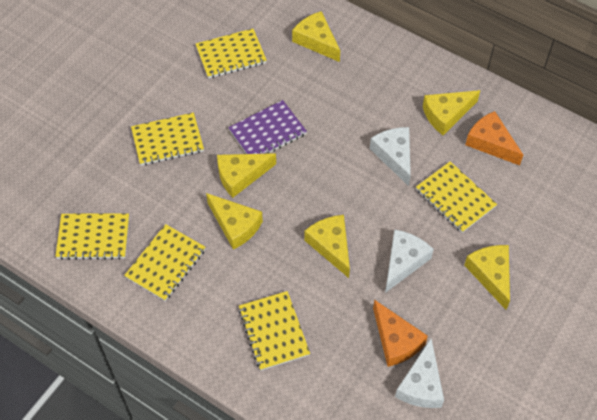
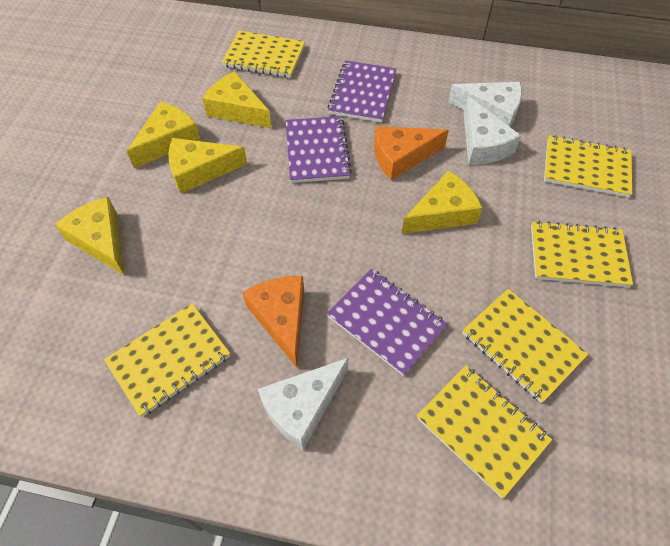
purple notebook: 1 -> 3
yellow cheese: 6 -> 5

